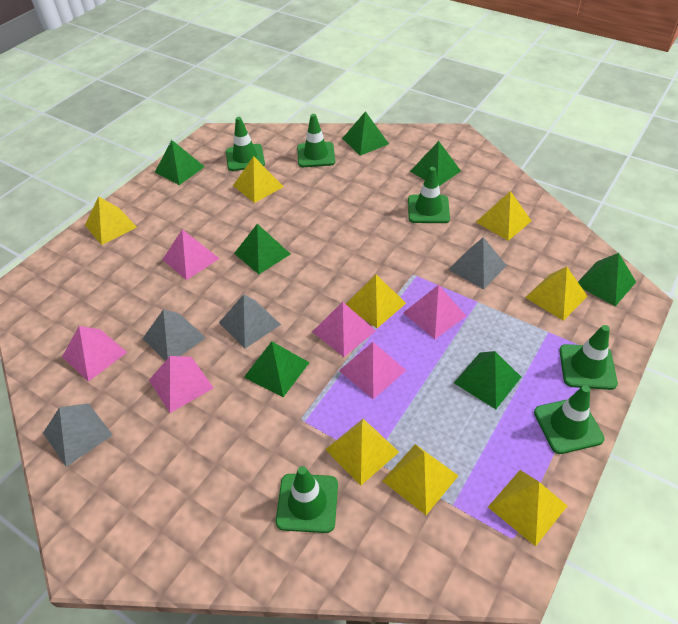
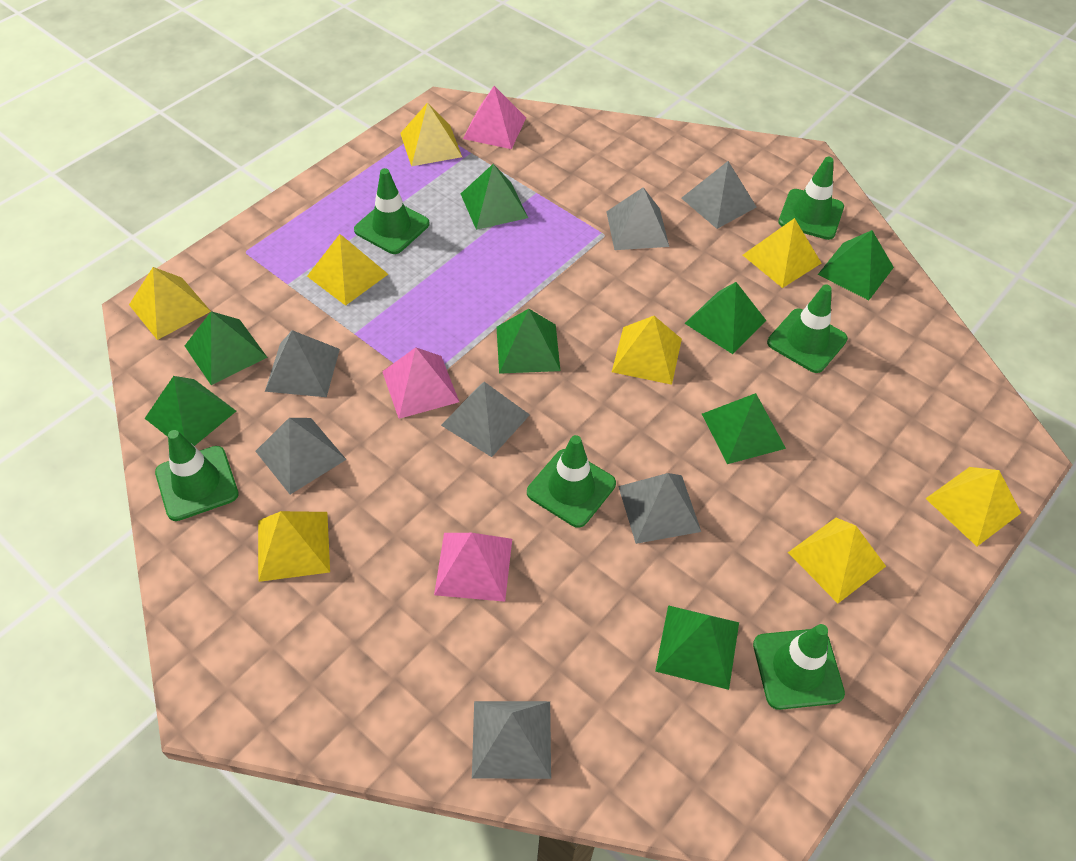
green pyramid: 7 -> 8
grey pyramid: 4 -> 7
pink pyramid: 6 -> 3

